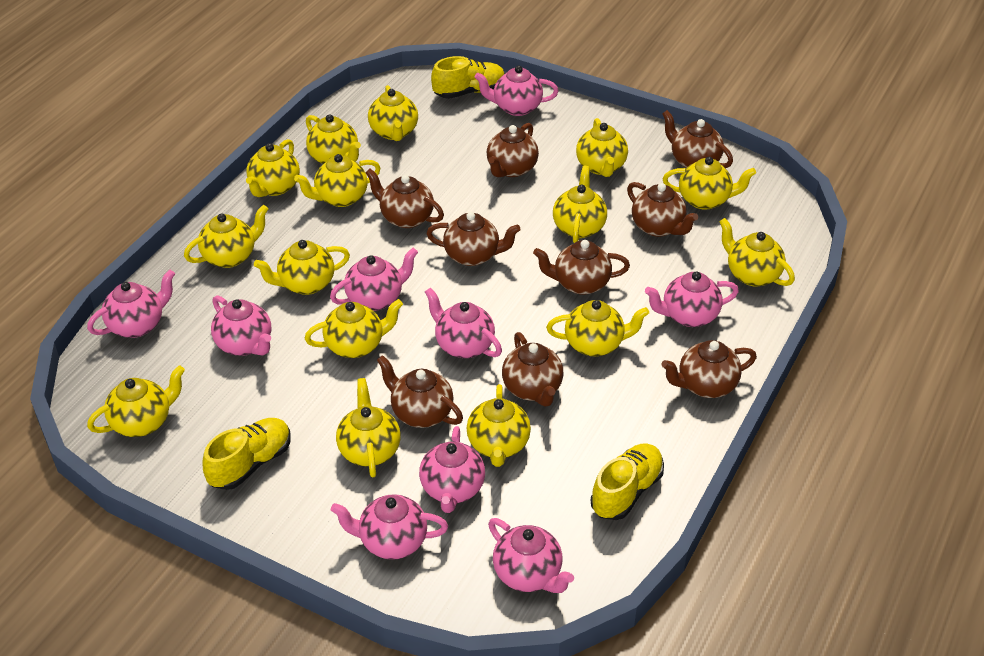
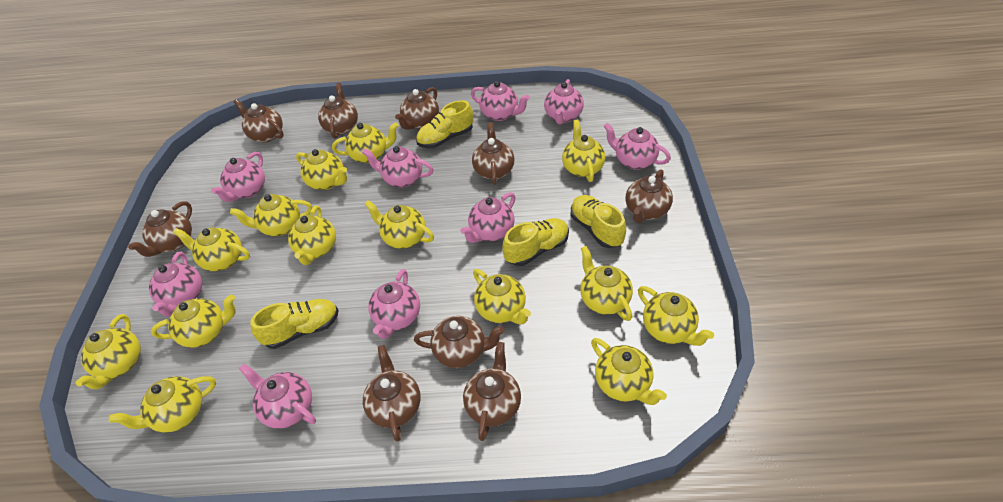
yellow shoe: 3 -> 4
yellow teapot: 15 -> 14

